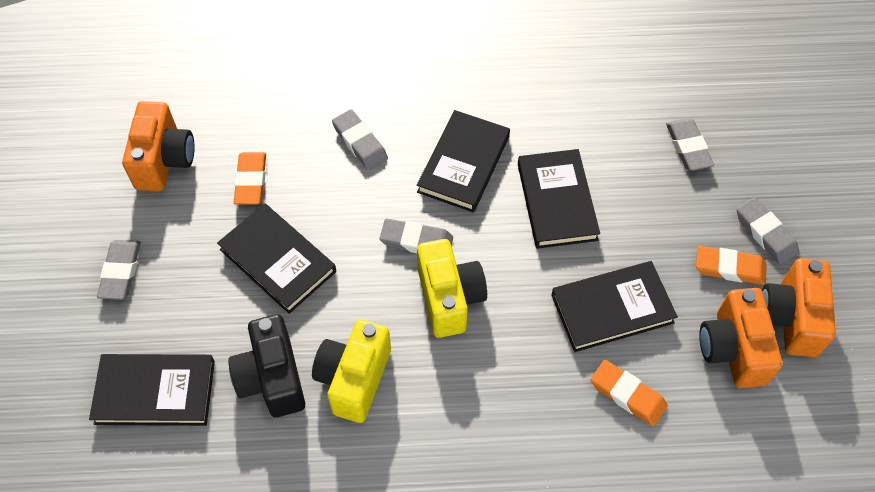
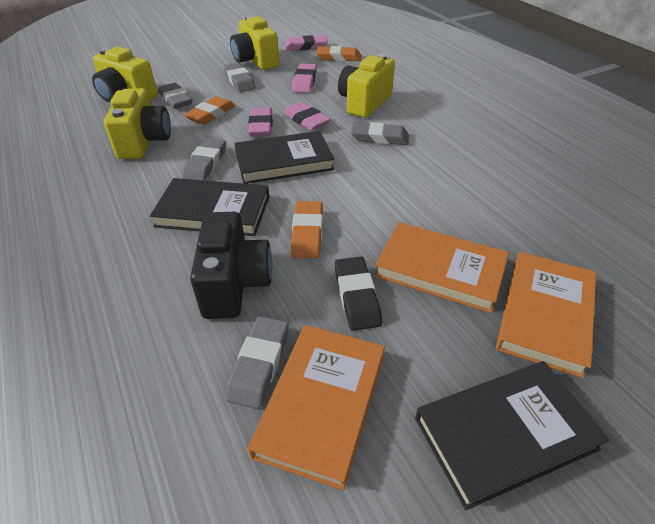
black book: 5 -> 3
black eraser: 0 -> 1
orange book: 0 -> 3
orange camera: 3 -> 0
pink eraser: 0 -> 4
yellow camera: 2 -> 4

